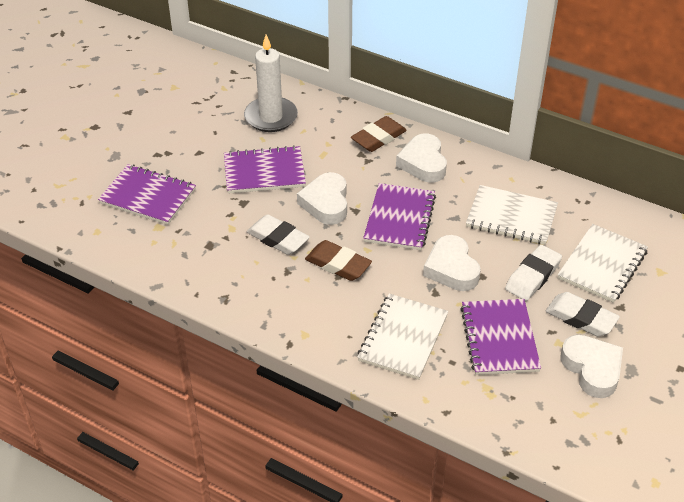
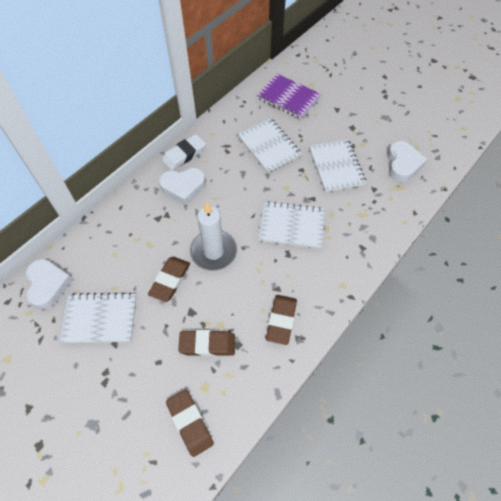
brown eraser: 2 -> 4
purple notebook: 4 -> 1
white eraser: 3 -> 1
white heart: 4 -> 3
white notebook: 3 -> 4

